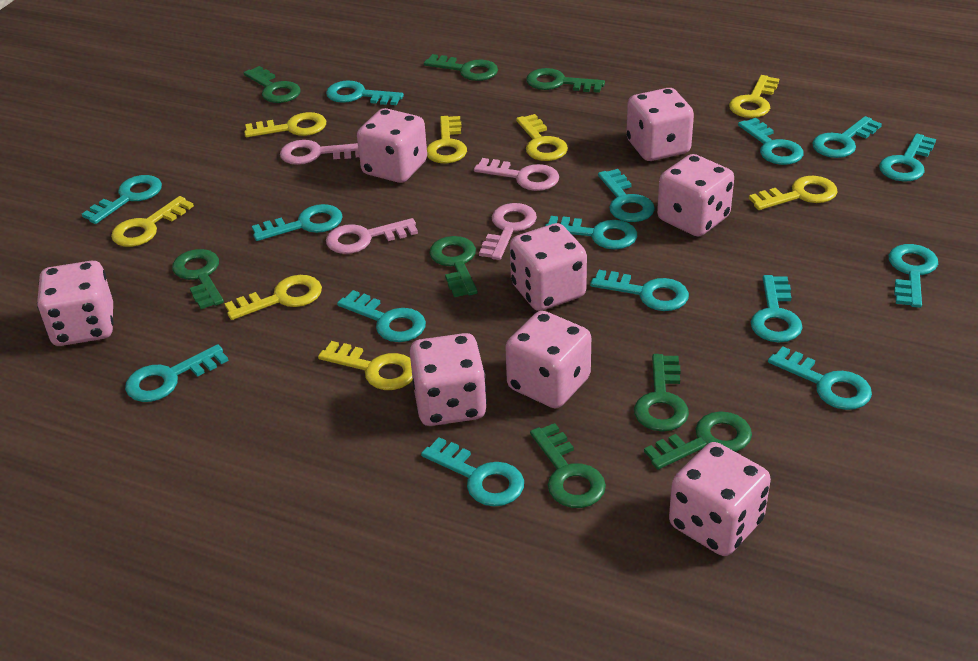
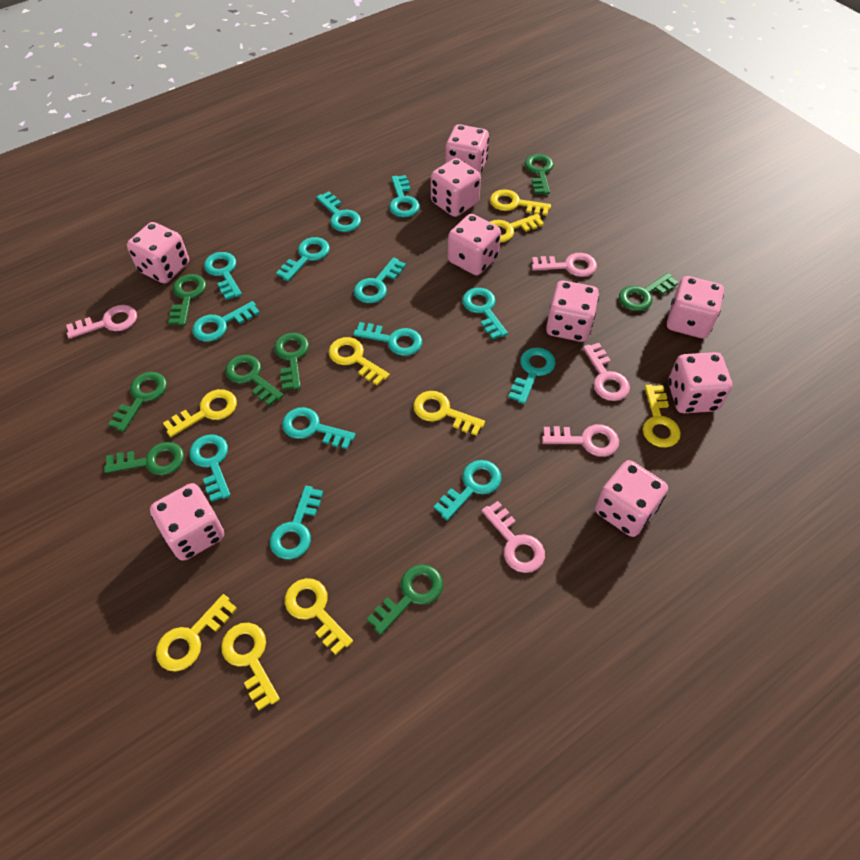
pink dice: 8 -> 9
pink key: 4 -> 5
turquoise key: 15 -> 13
yellow key: 8 -> 9

